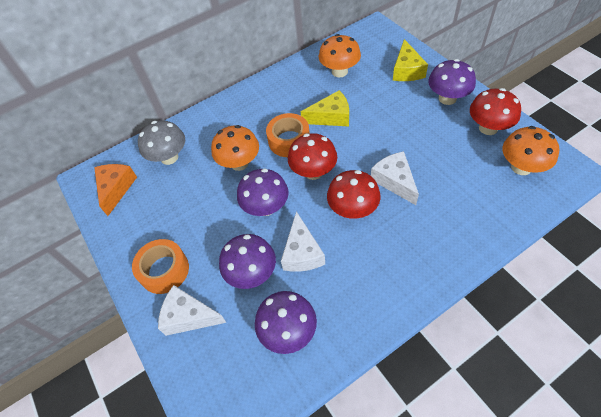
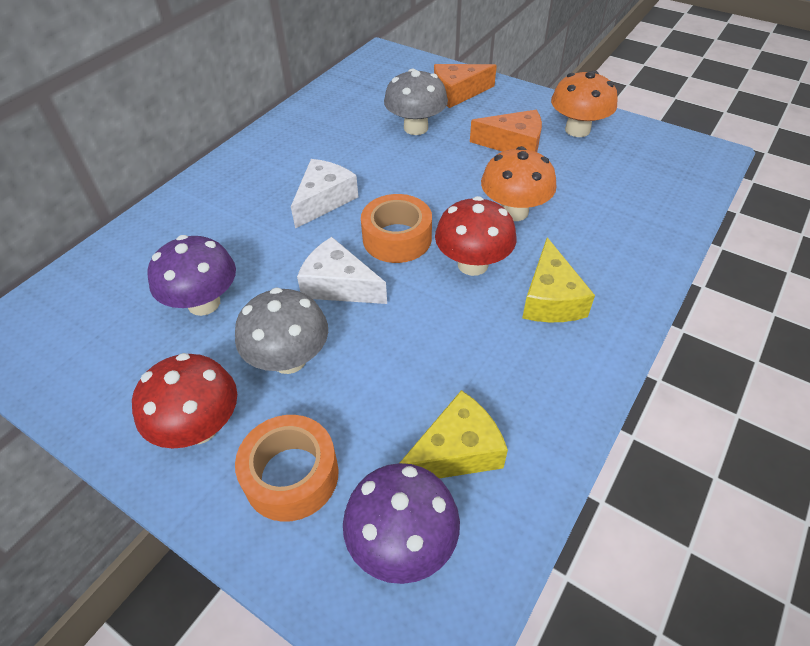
grey mushroom: 1 -> 2
orange cheese: 1 -> 2
orange mushroom: 3 -> 2
purple mushroom: 4 -> 2
red mushroom: 3 -> 2
white cheese: 3 -> 2

